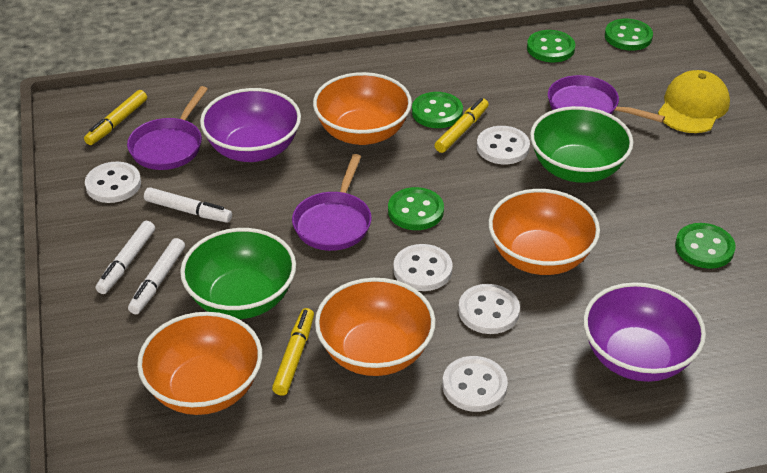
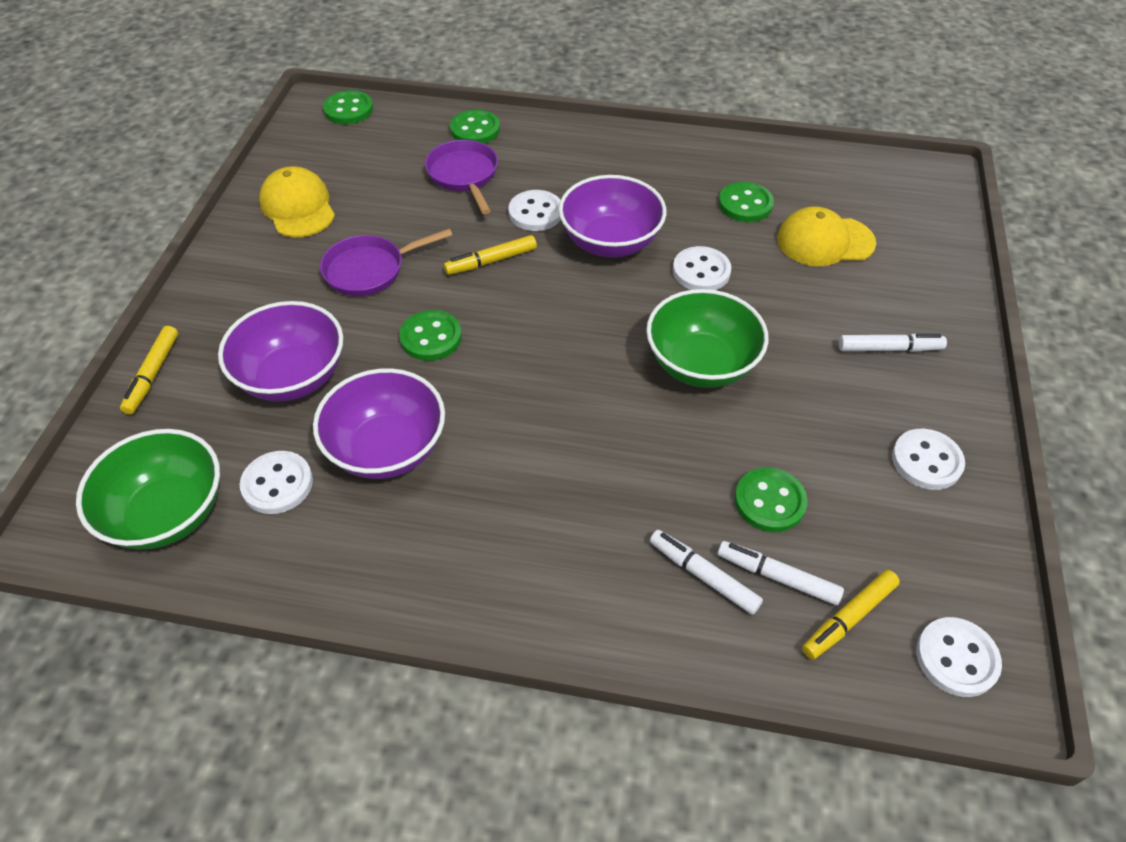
orange bowl: 4 -> 0
purple bowl: 2 -> 3
purple pan: 3 -> 2
yellow cap: 1 -> 2

